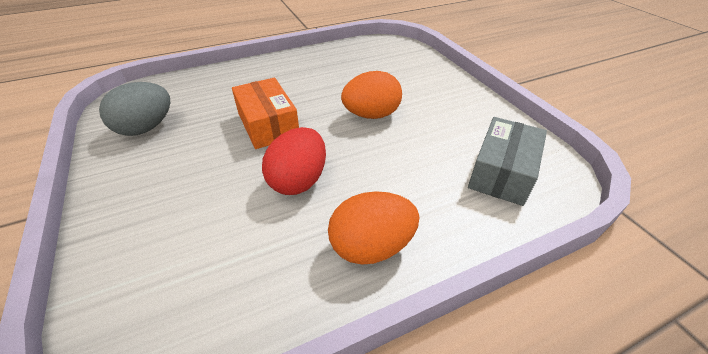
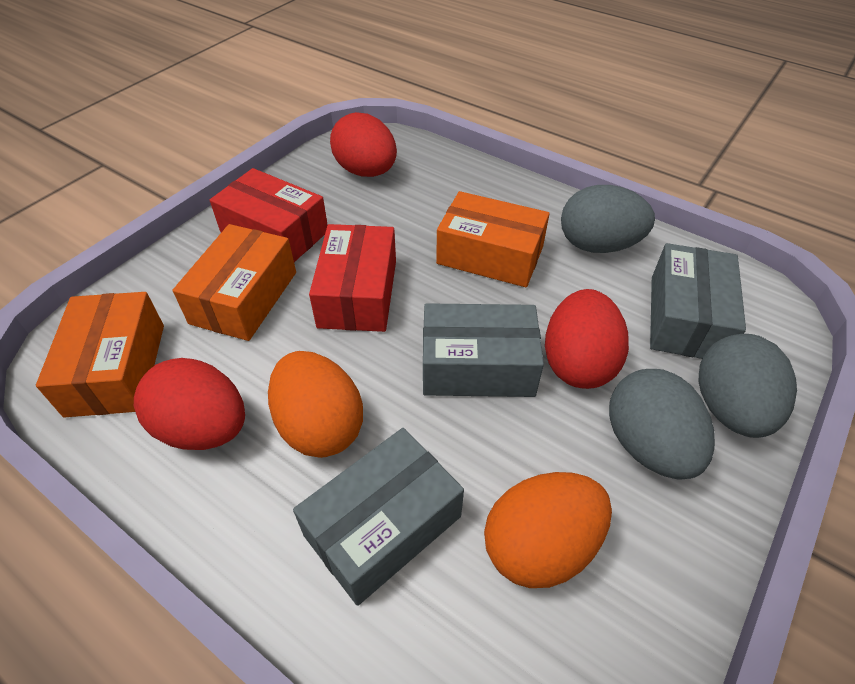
grey box: 1 -> 3
grey egg: 1 -> 3
orange box: 1 -> 3
red box: 0 -> 2
red egg: 1 -> 3

